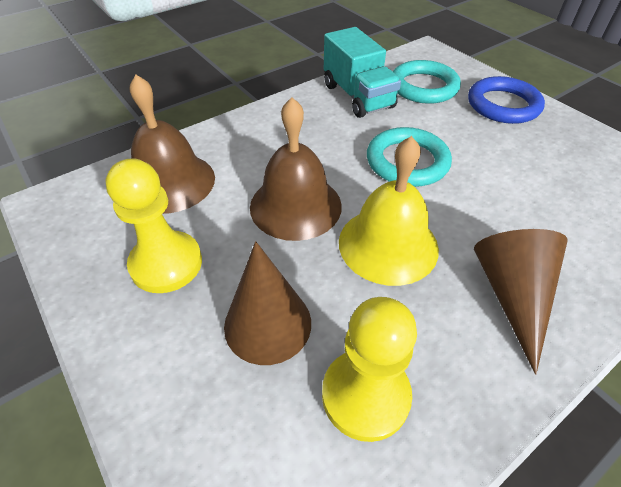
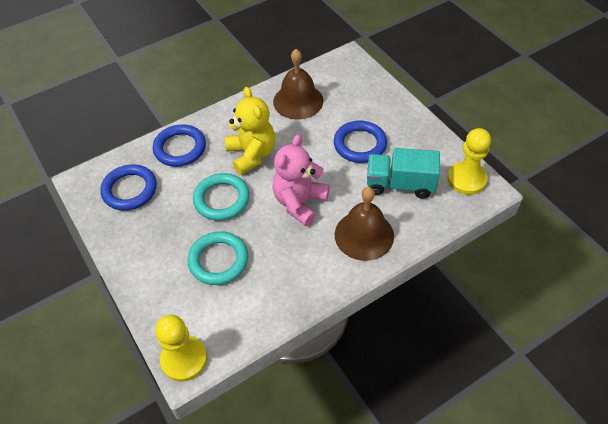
blue ring: 1 -> 3
brown cone: 2 -> 0
pink teddy bear: 0 -> 1
yellow bell: 1 -> 0
yellow teddy bear: 0 -> 1

